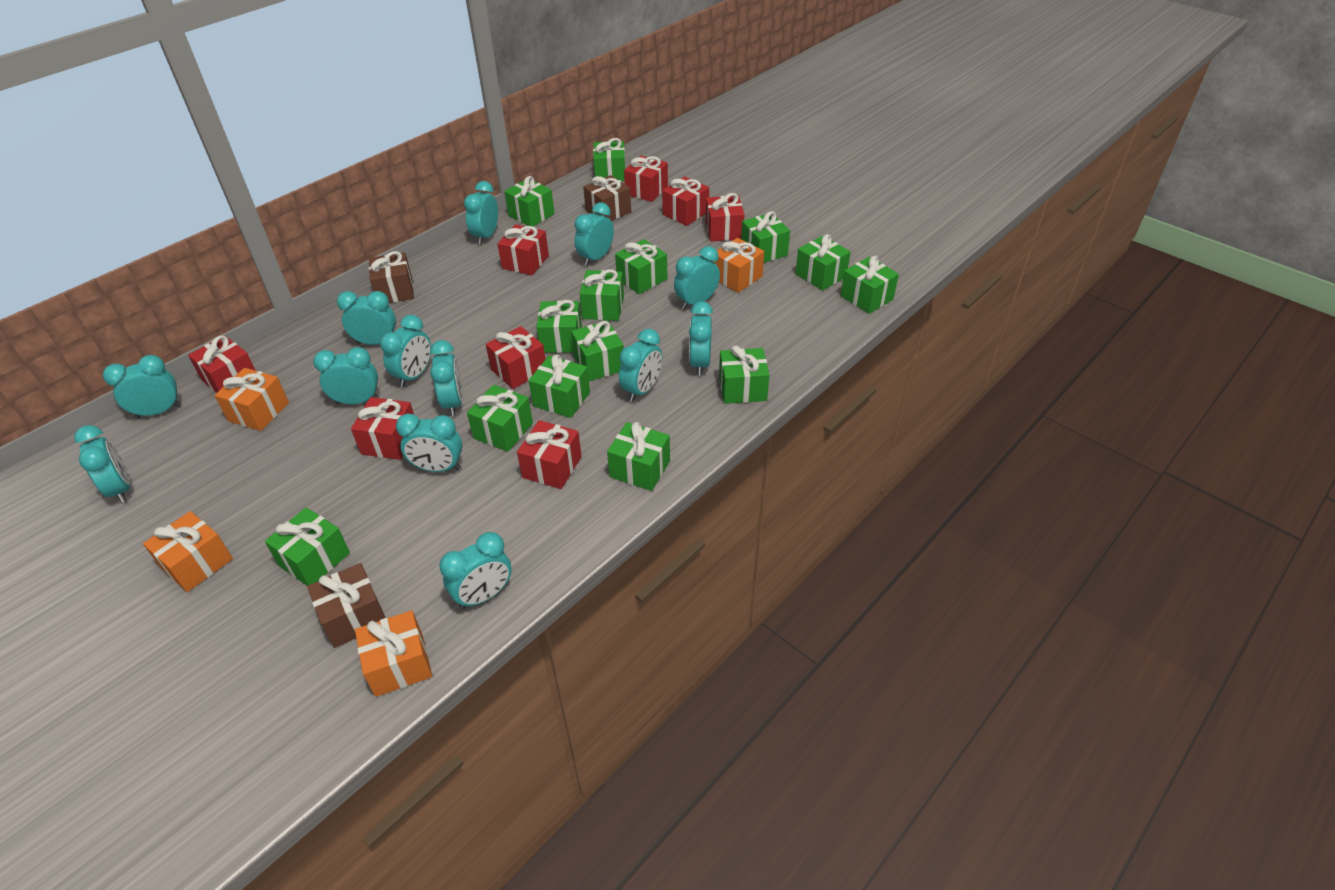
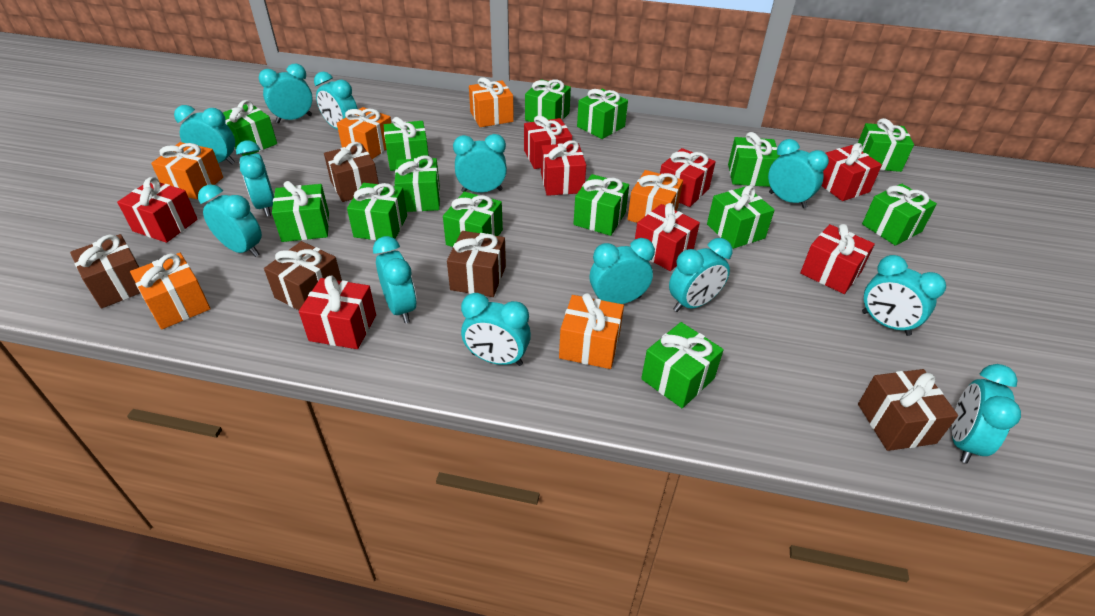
brown gift: 3 -> 5
orange gift: 4 -> 6

